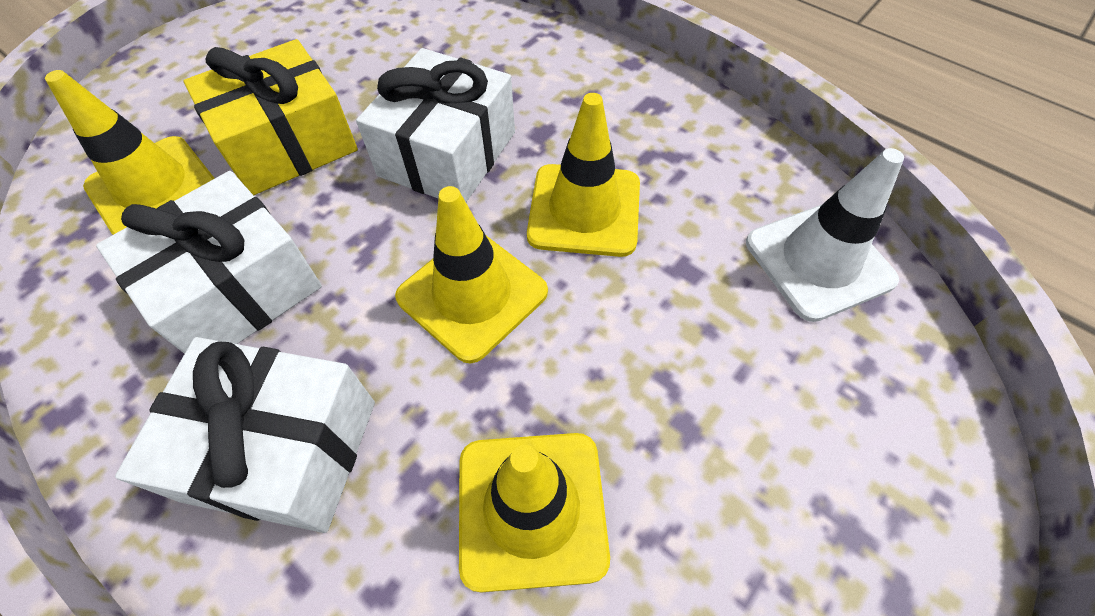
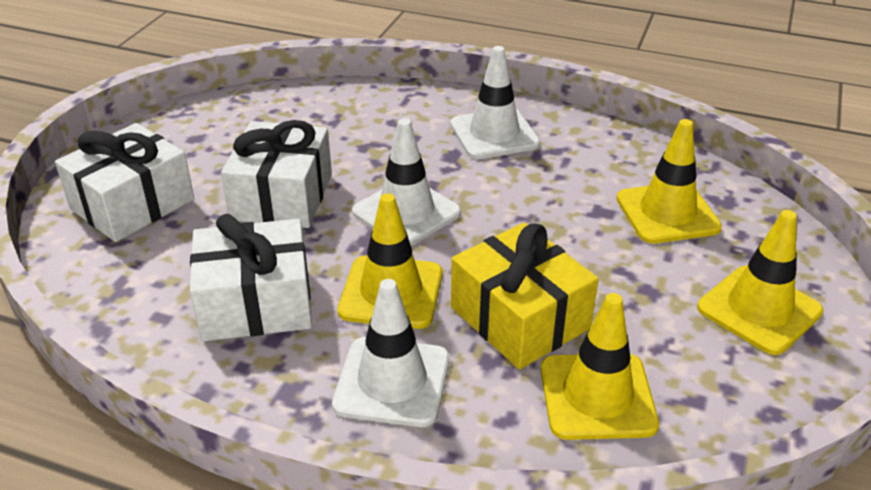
white traffic cone: 1 -> 3

